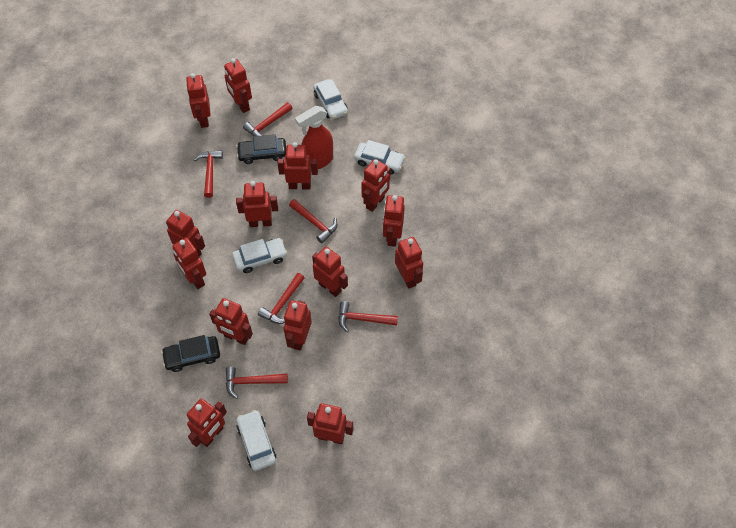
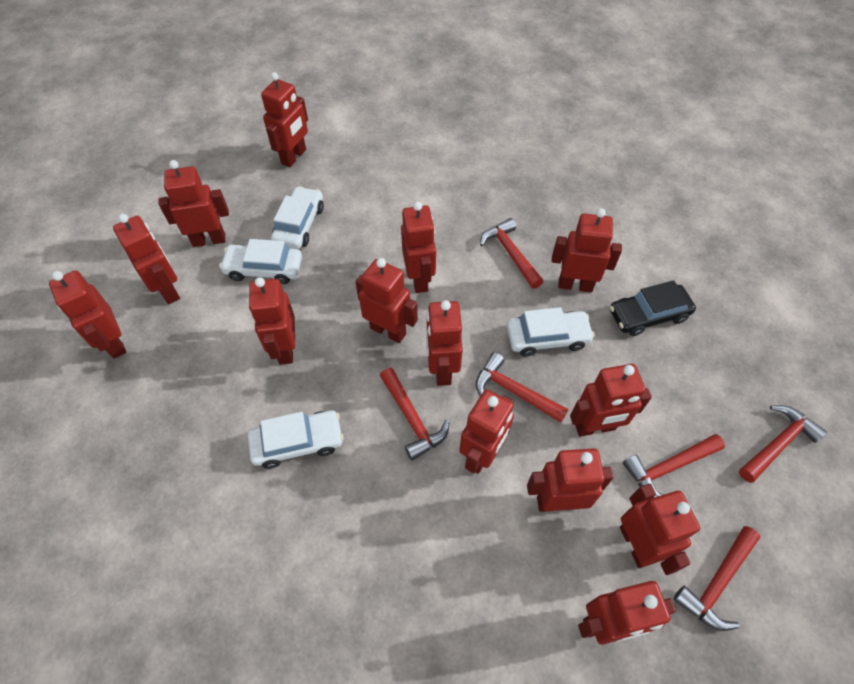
black car: 2 -> 1
red spray bottle: 1 -> 0

